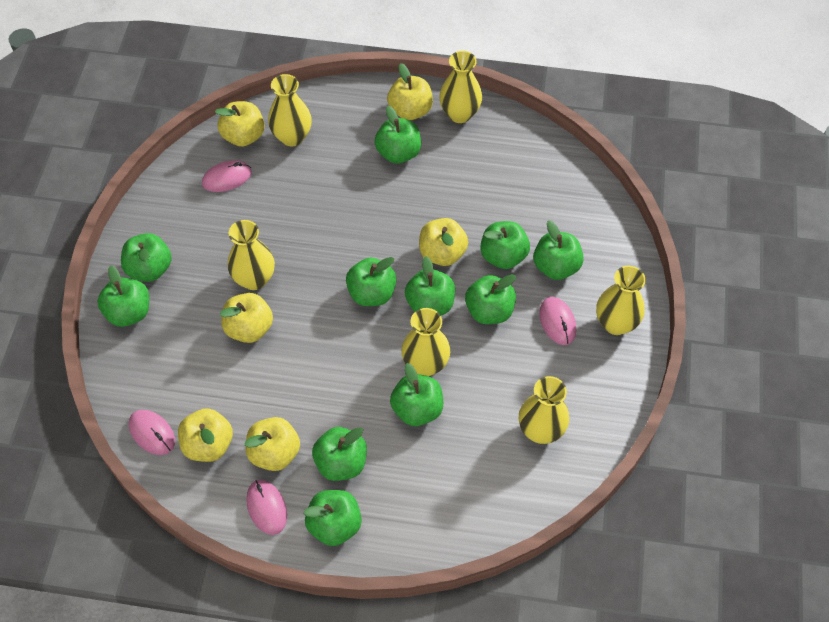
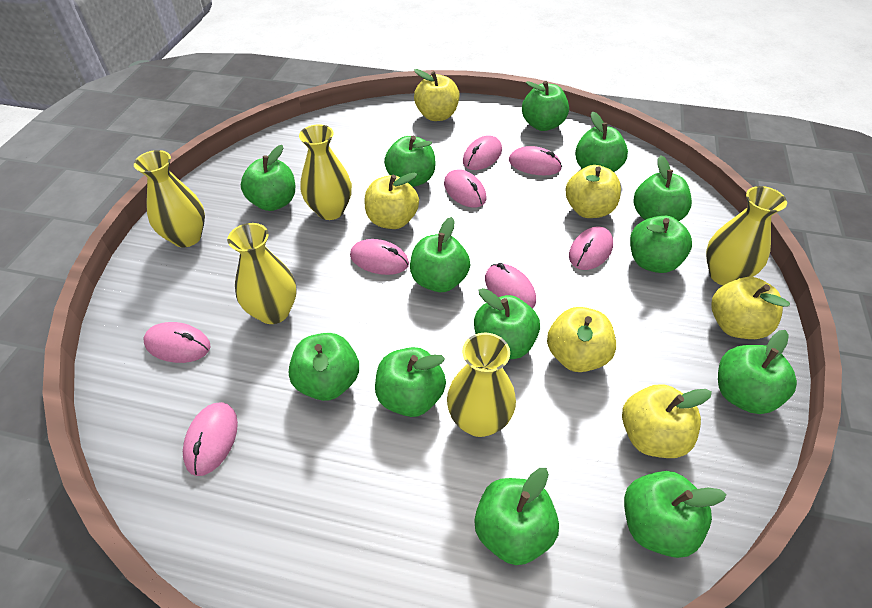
green apple: 11 -> 13
pink mouse: 4 -> 8
yellow vase: 6 -> 5

